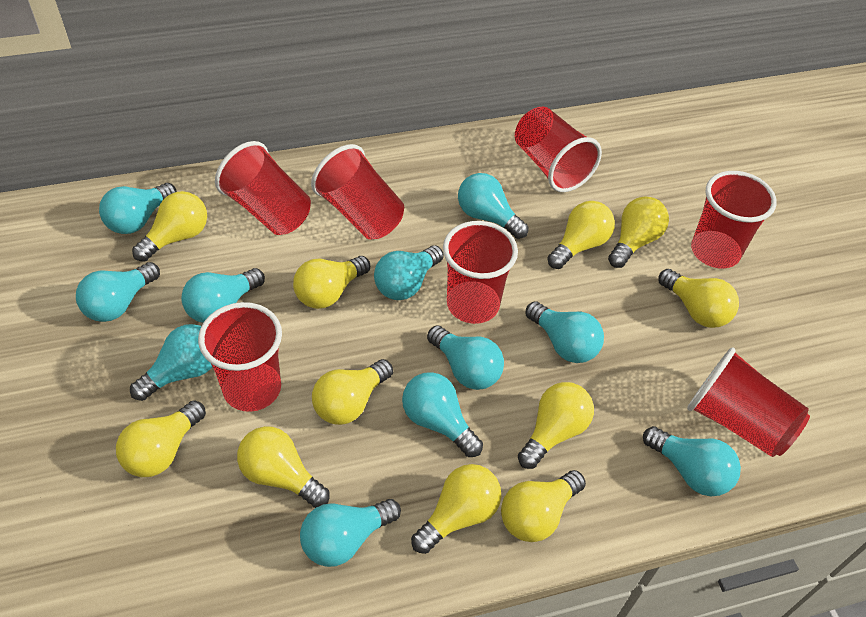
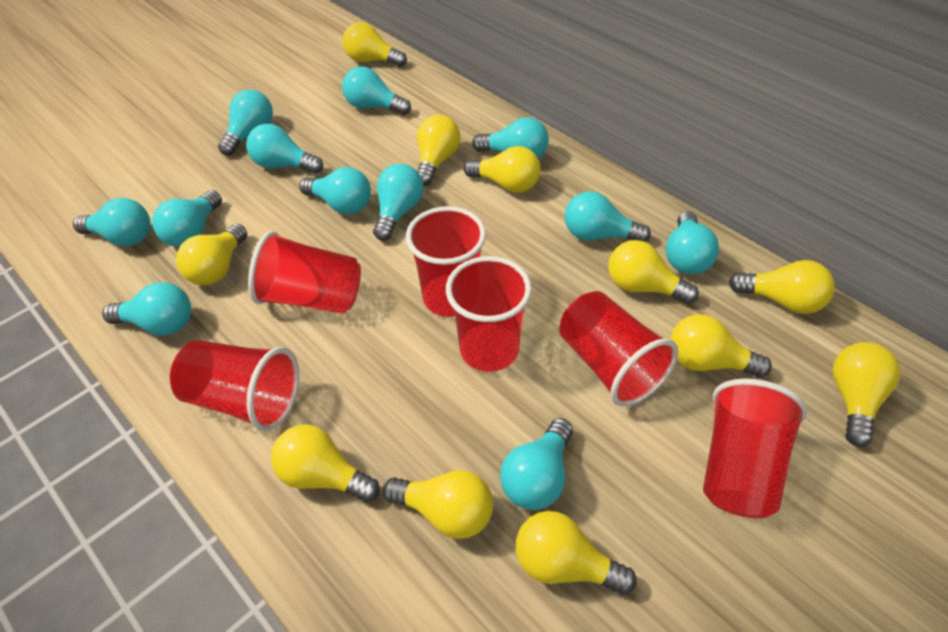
red cup: 7 -> 6
turquoise light bulb: 11 -> 12

